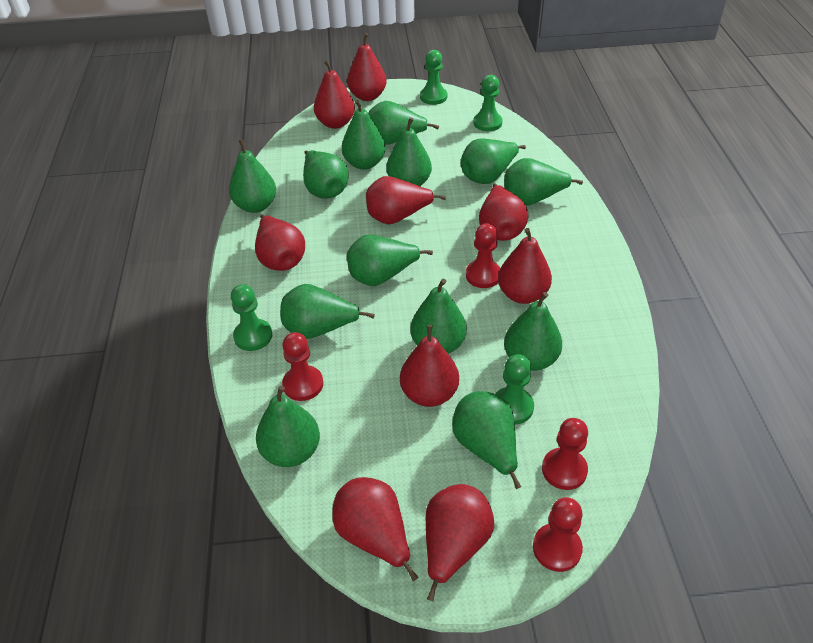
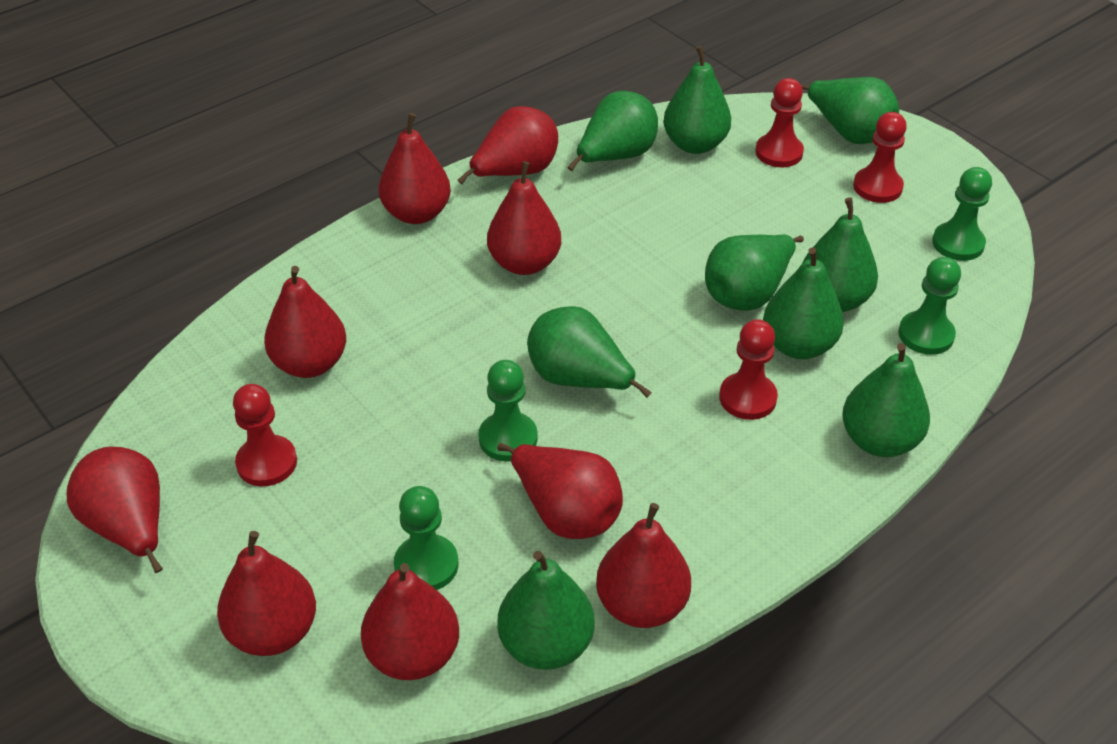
green pear: 13 -> 9

